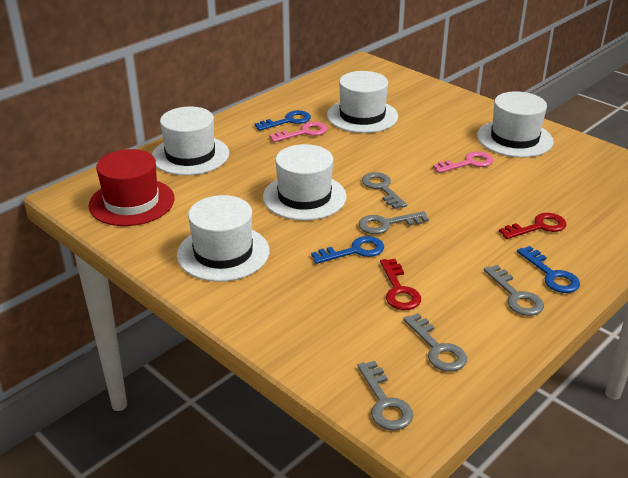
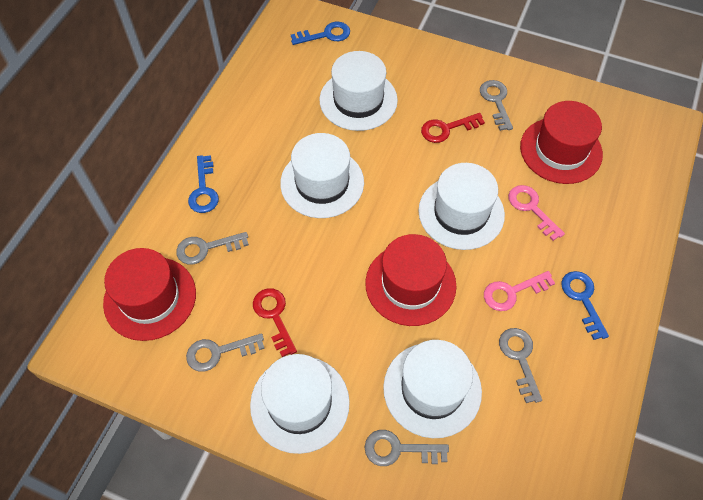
red hat: 1 -> 3

